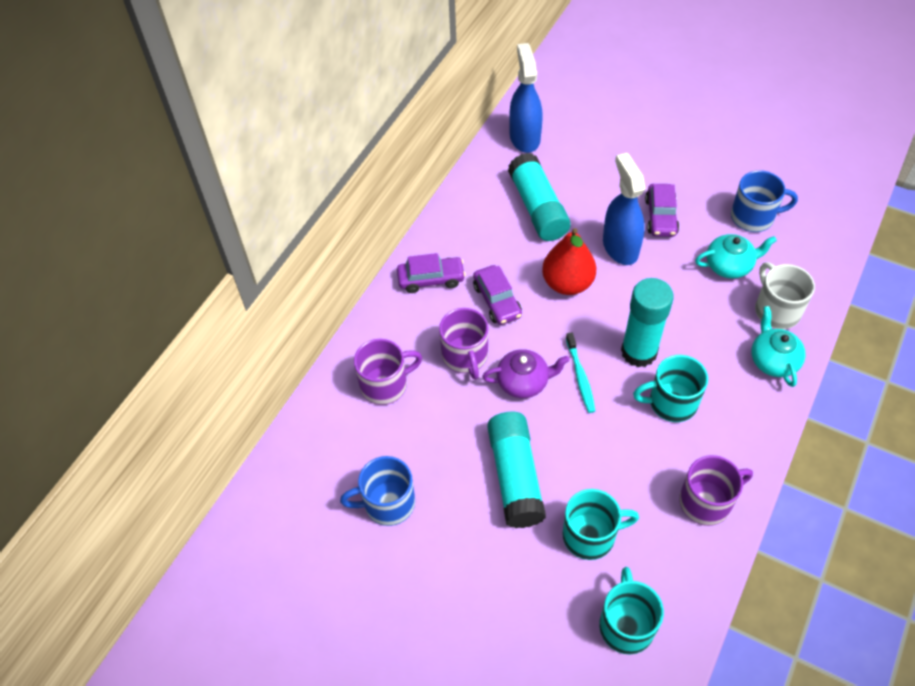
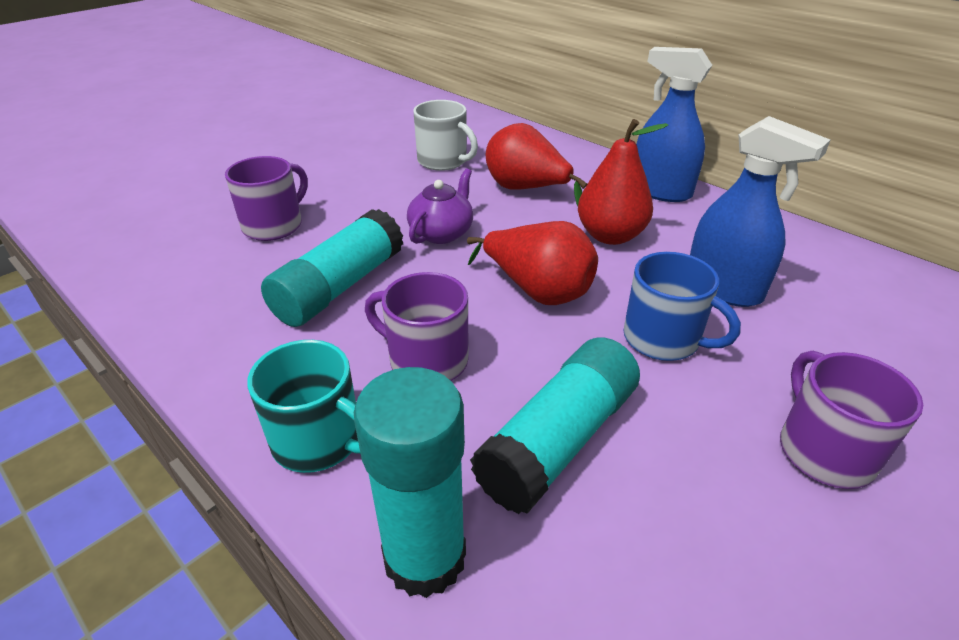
blue mug: 2 -> 1
purple car: 3 -> 0
red pear: 1 -> 3
turquoise mug: 3 -> 1
turquoise teapot: 2 -> 0
turquoise toothbrush: 1 -> 0

